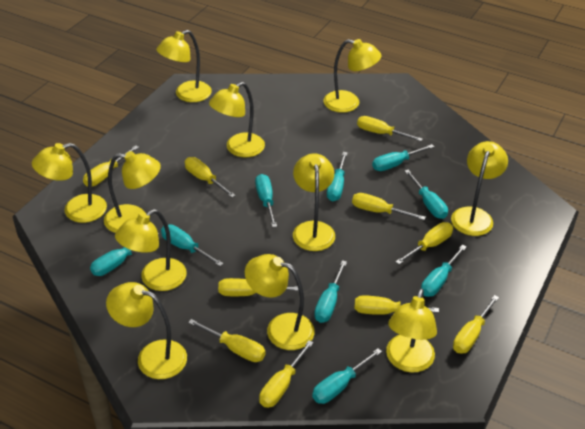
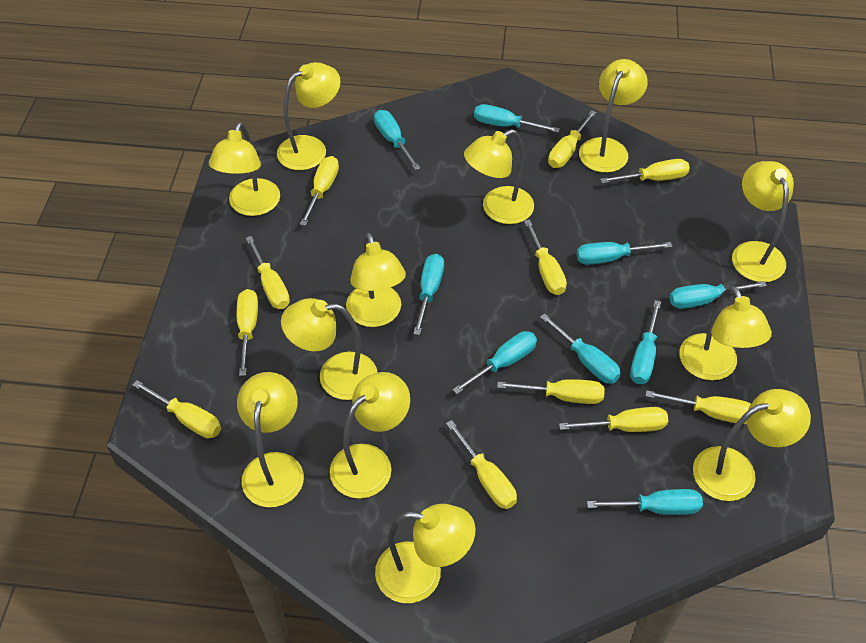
yellow lamp: 11 -> 12
yellow screwdriver: 10 -> 11

